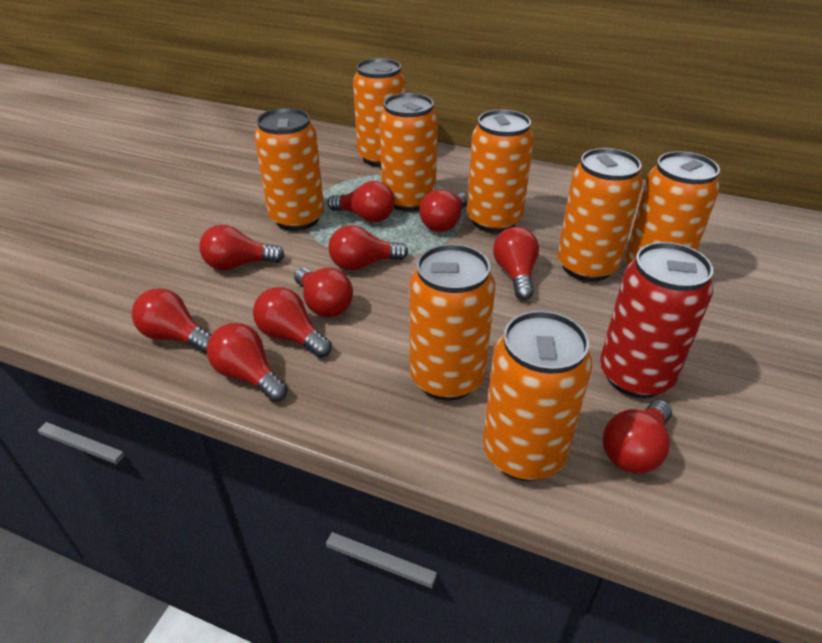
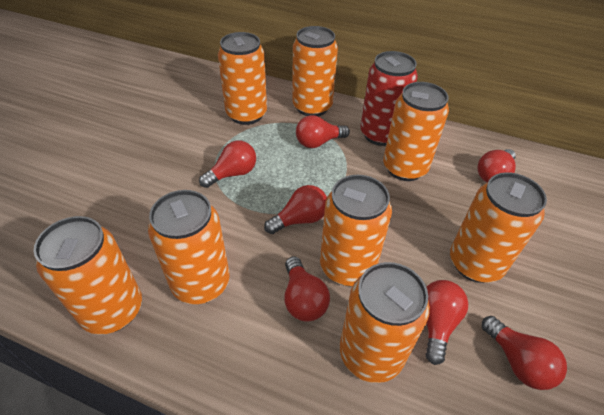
red light bulb: 10 -> 7

